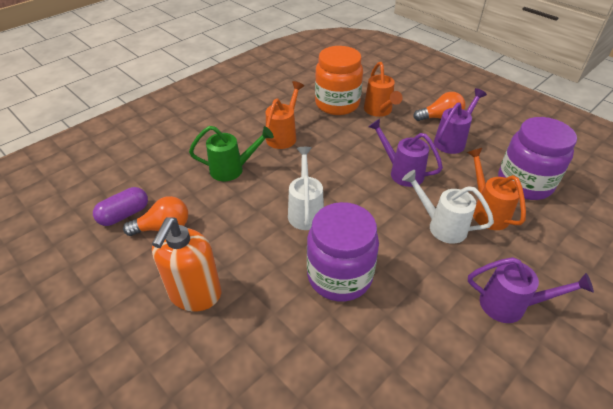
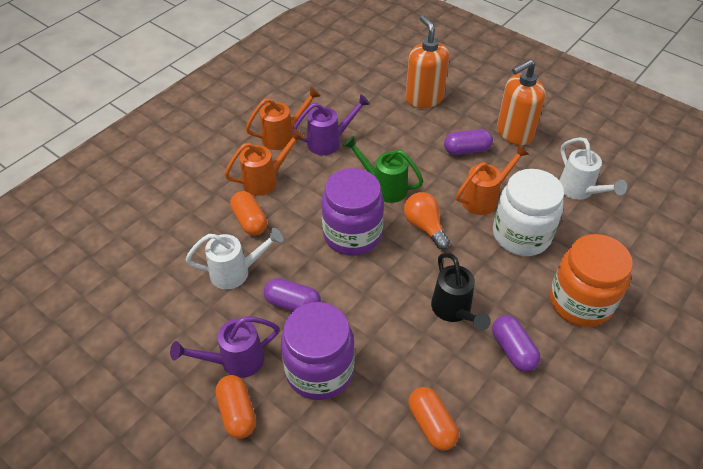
black watering can: 0 -> 1
orange capsule: 0 -> 3
orange light bulb: 2 -> 1
orange soap dispenser: 1 -> 2
purple capsule: 1 -> 3
purple watering can: 3 -> 2
white jar: 0 -> 1

